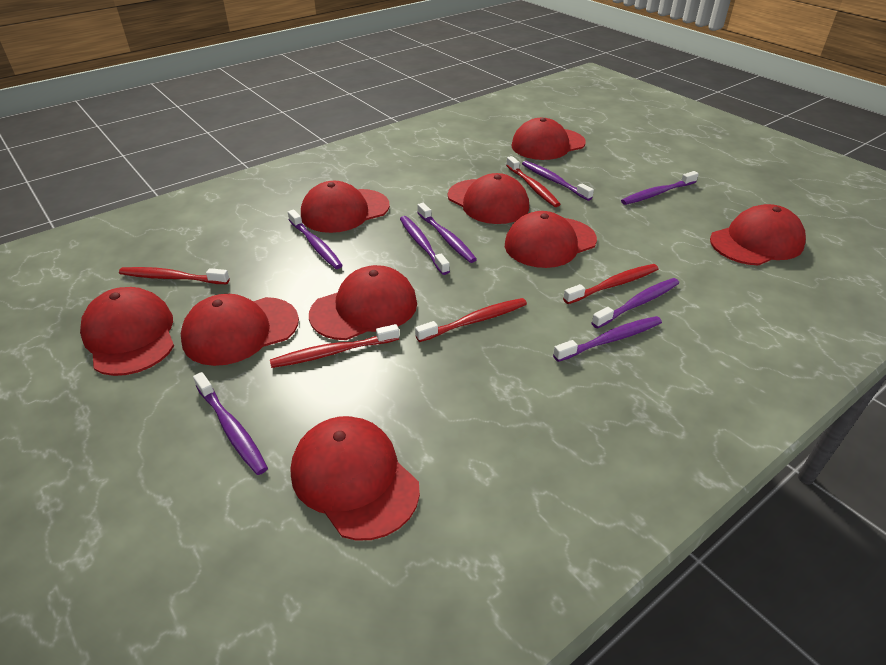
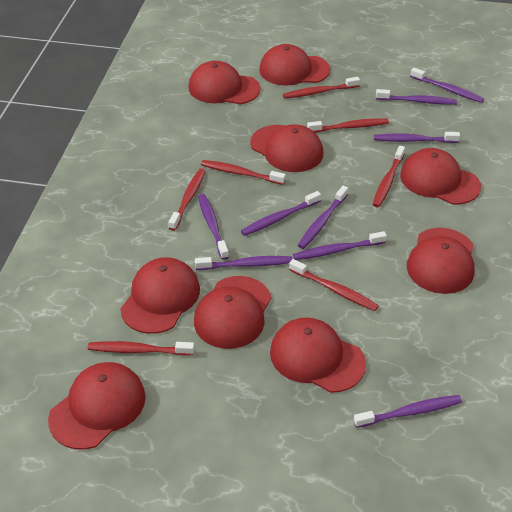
purple toothbrush: 8 -> 9
red toothbrush: 5 -> 7

